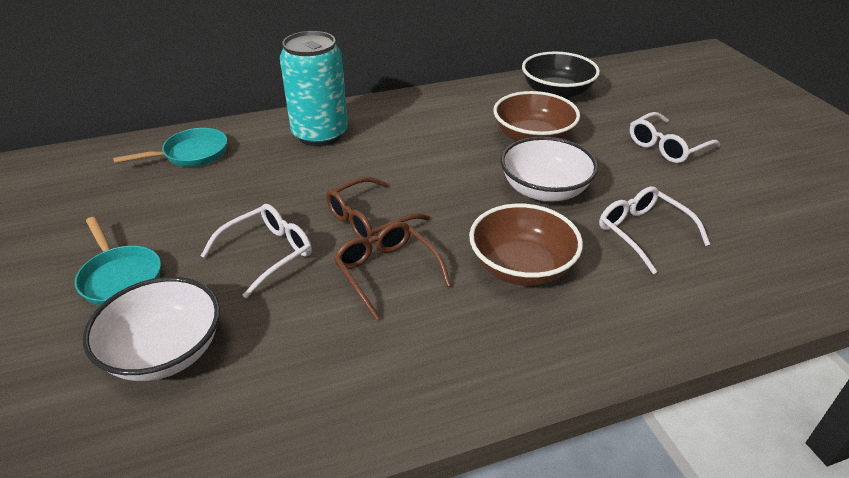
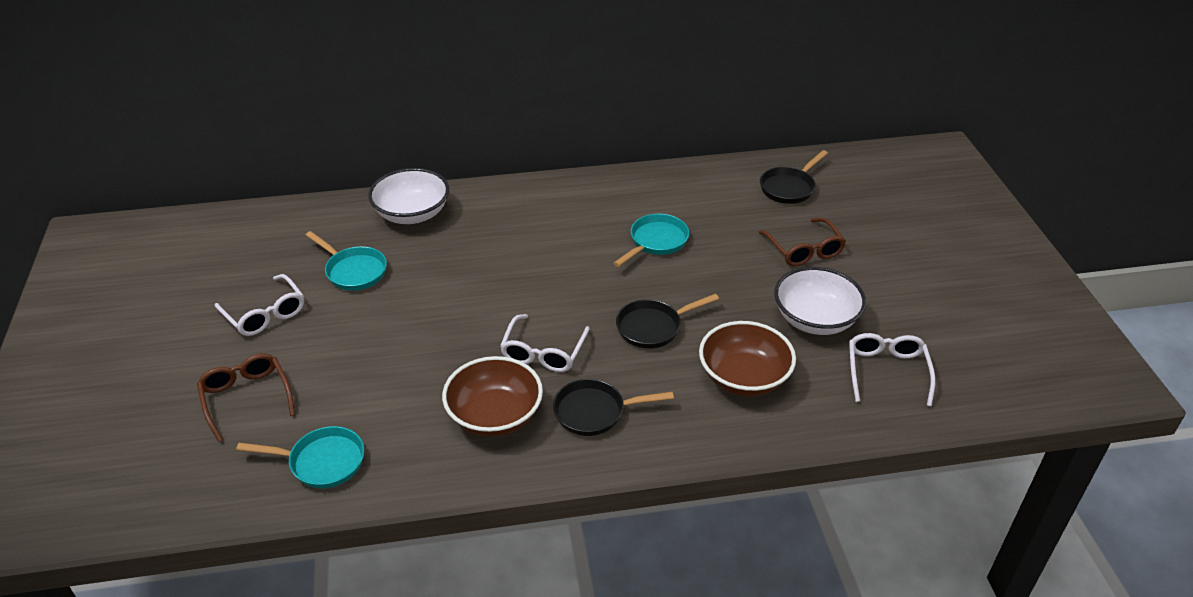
black bowl: 1 -> 0
black pan: 0 -> 3
turquoise can: 1 -> 0
turquoise pan: 2 -> 3

